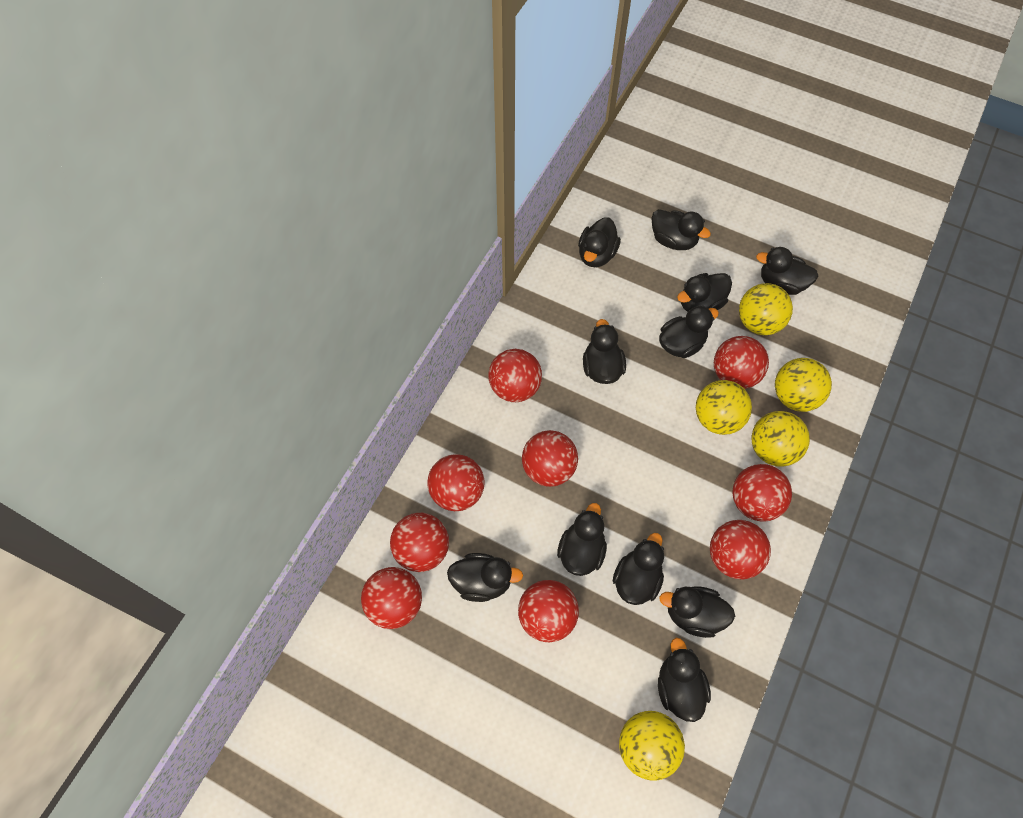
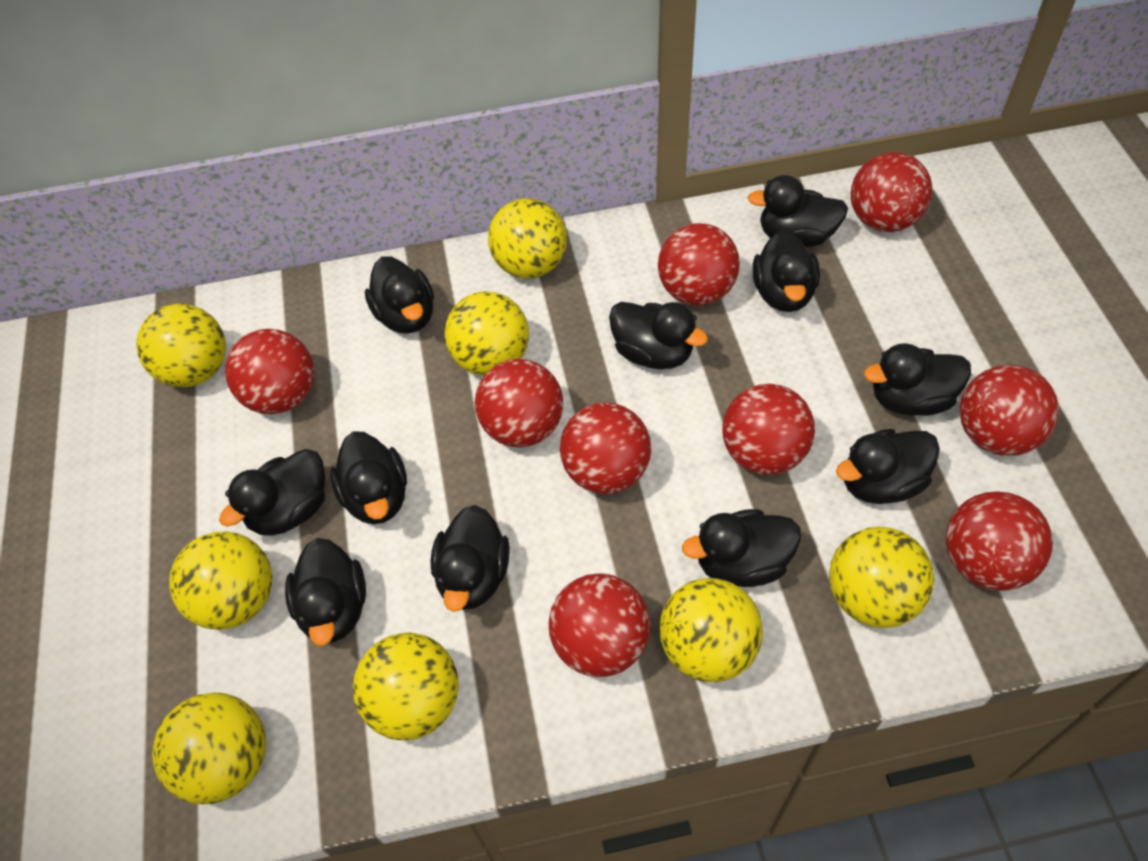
yellow ball: 5 -> 8

